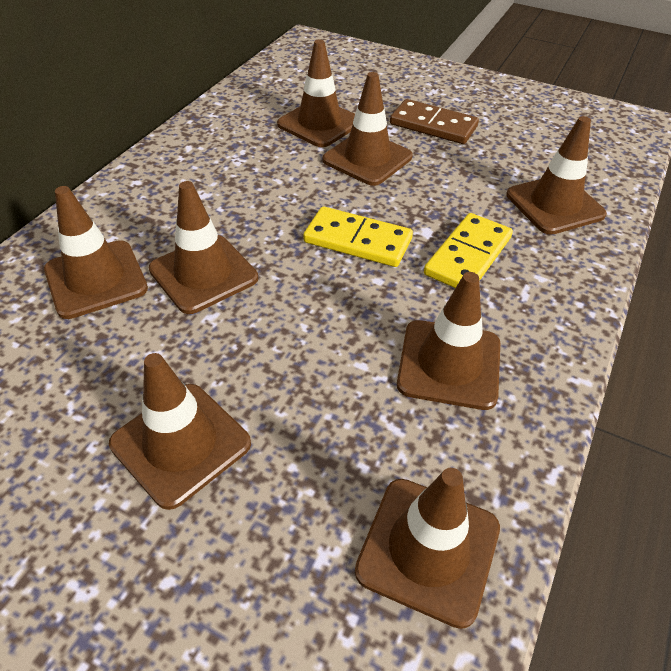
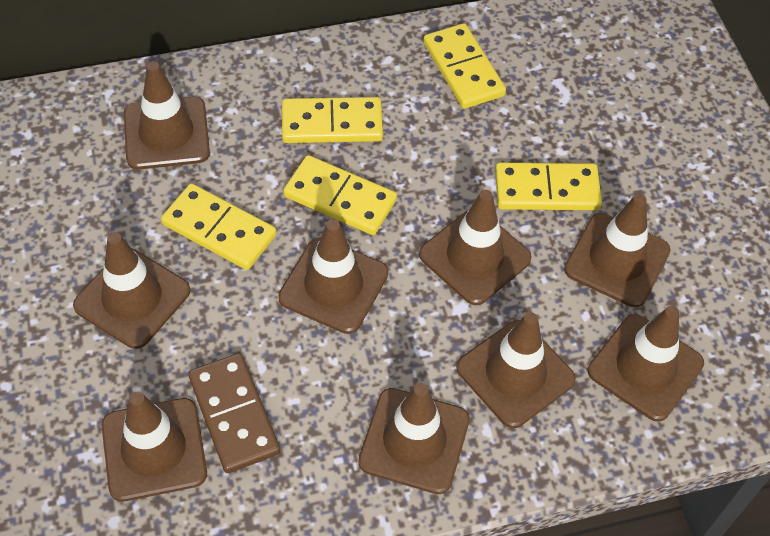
brown traffic cone: 8 -> 9
yellow domino: 2 -> 5

